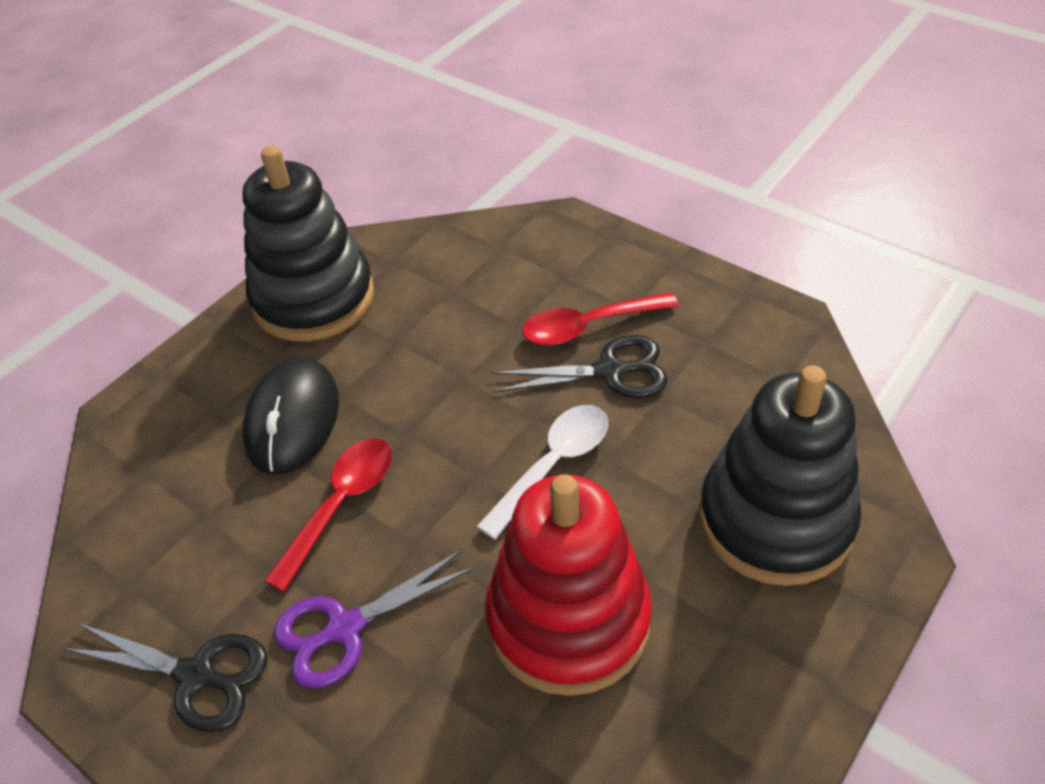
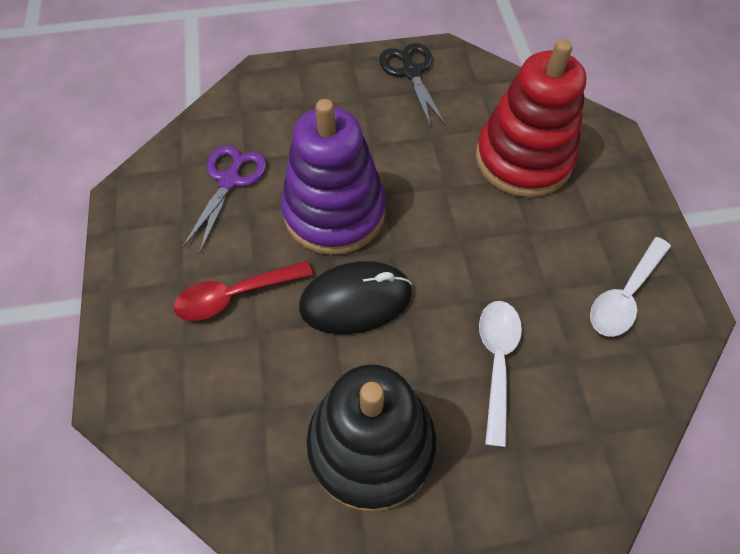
black scissors: 2 -> 1
black stacking toy: 2 -> 1
purple stacking toy: 0 -> 1
red spoon: 2 -> 1
white spoon: 1 -> 2

